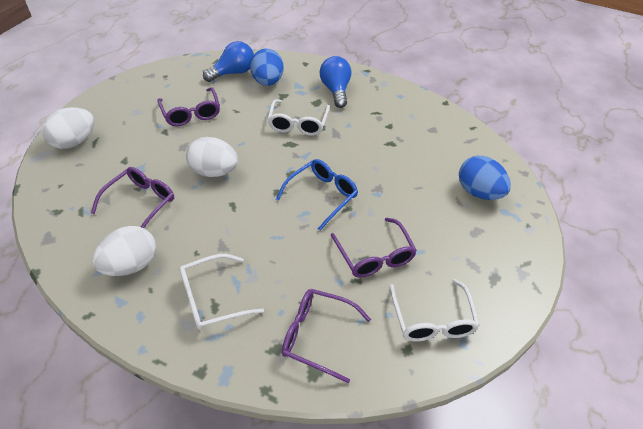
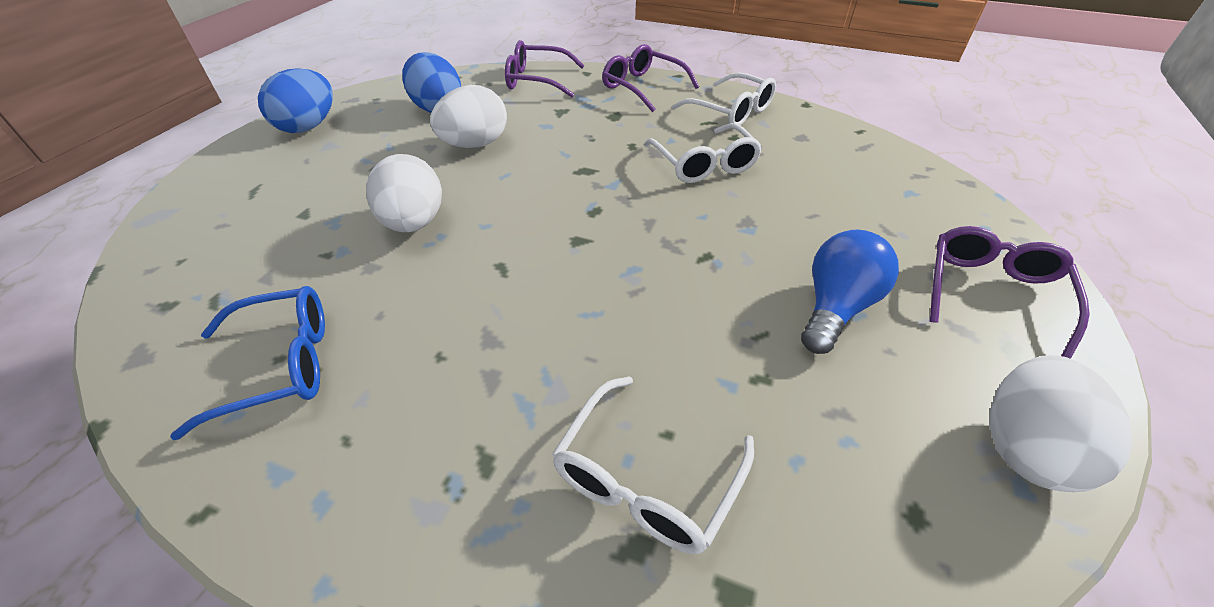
blue light bulb: 2 -> 1
purple glasses: 4 -> 3

